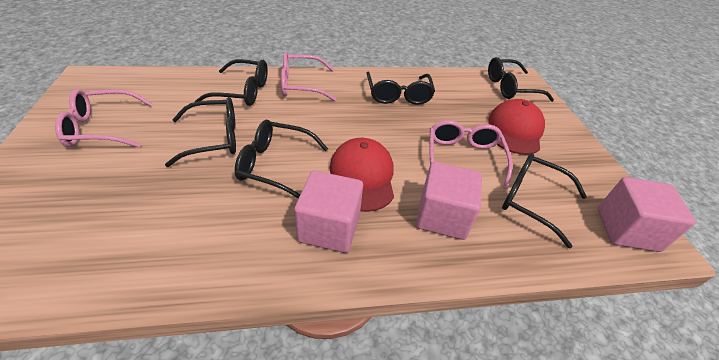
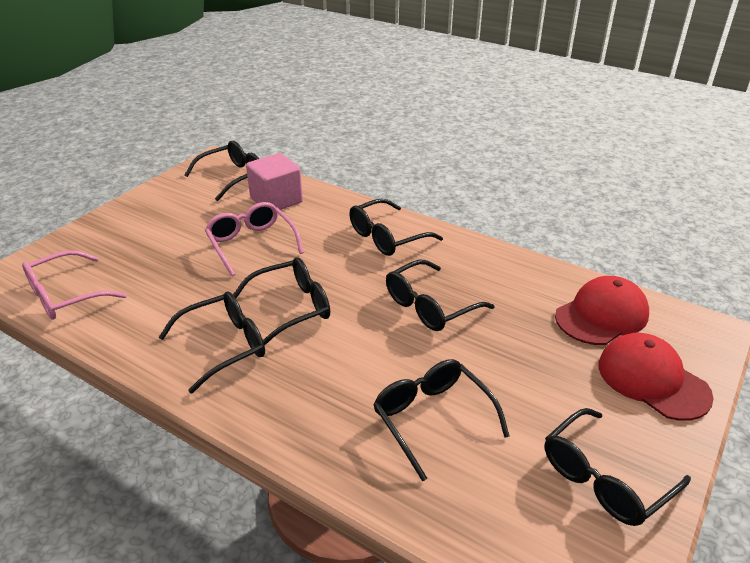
black glasses: 6 -> 7
pink cube: 3 -> 1
pink glasses: 3 -> 2

